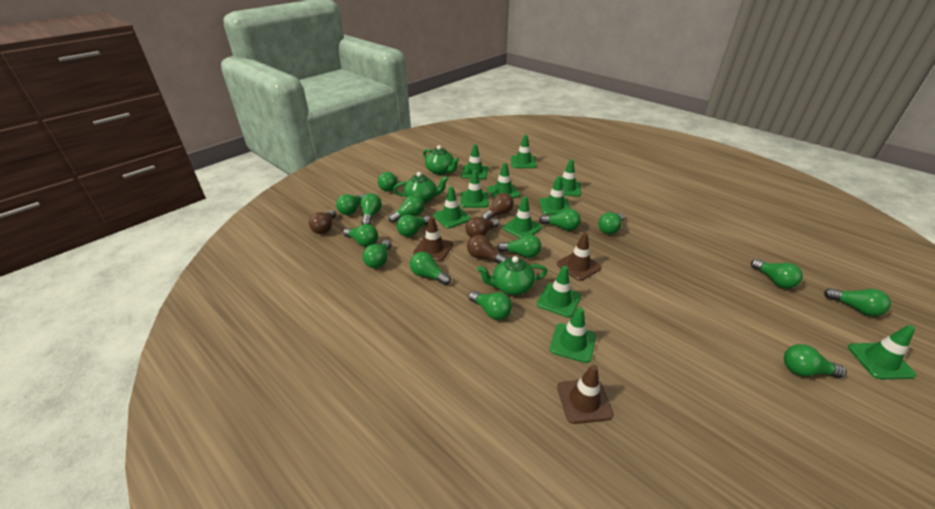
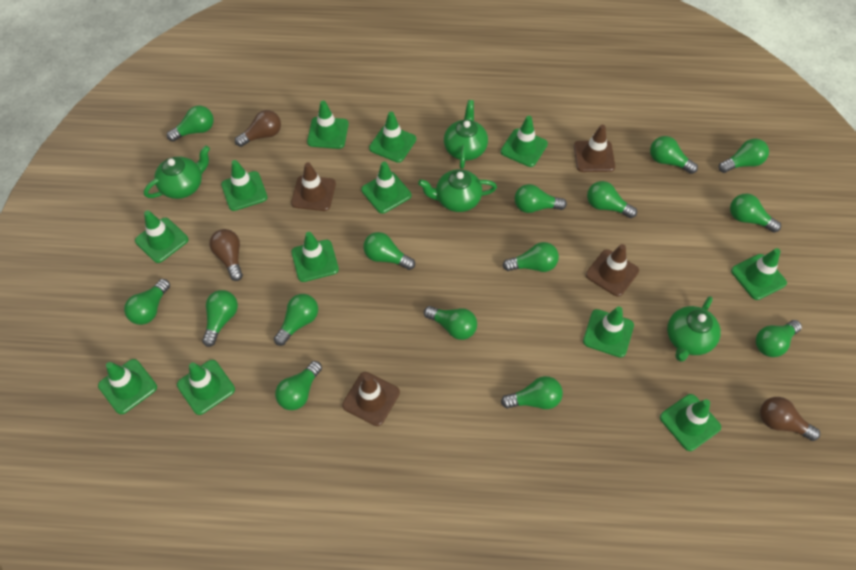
brown light bulb: 4 -> 3
brown traffic cone: 3 -> 4
green teapot: 3 -> 4
green traffic cone: 11 -> 12

